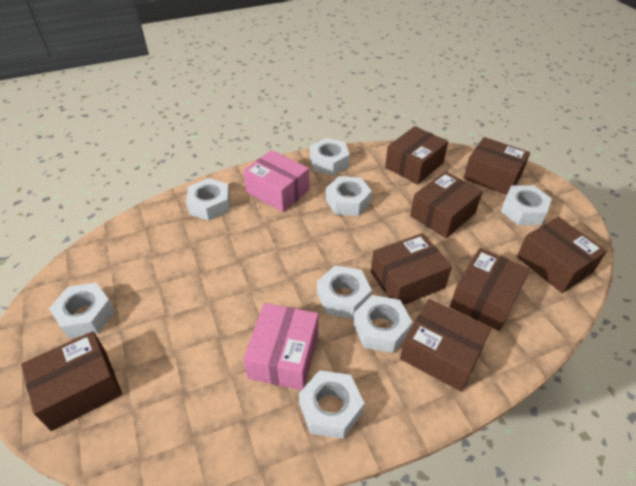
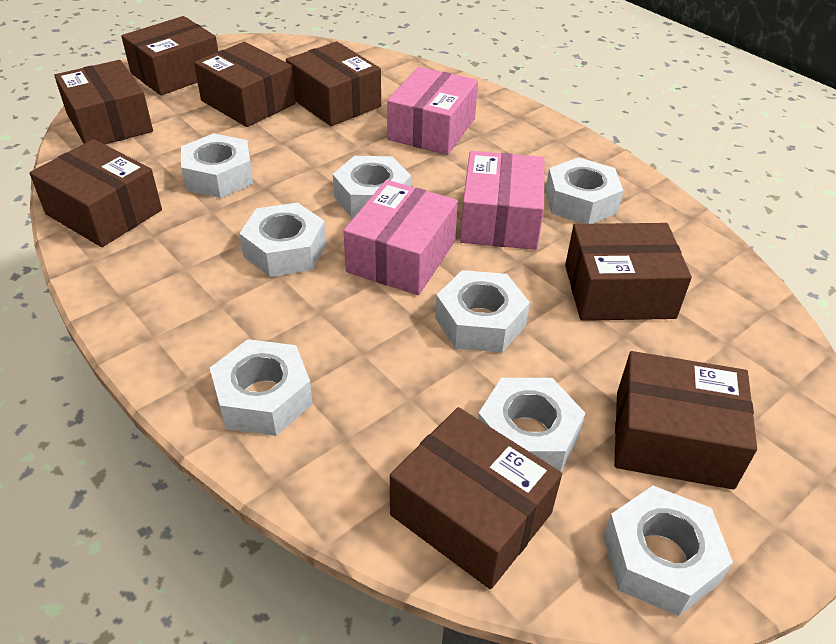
pink box: 2 -> 3

